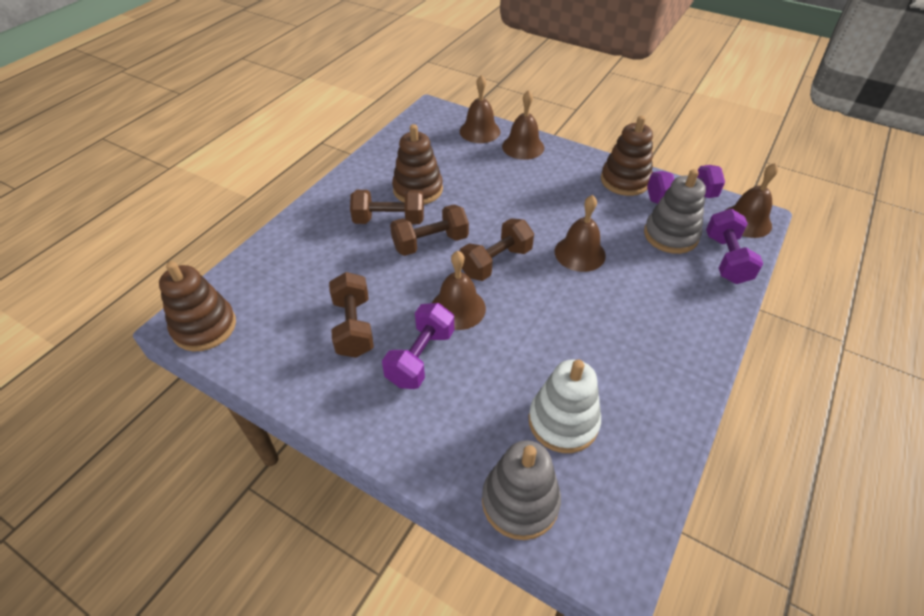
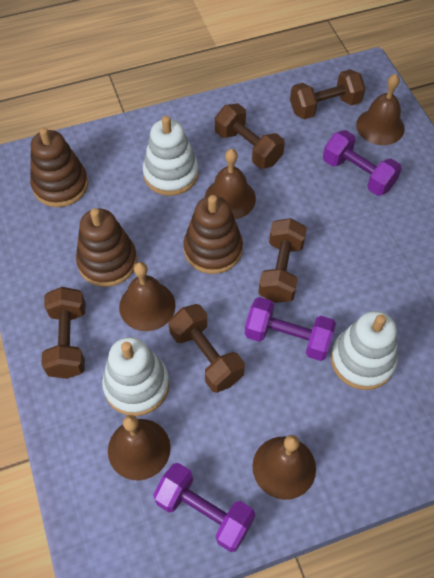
brown dumbbell: 4 -> 5
grey stacking toy: 2 -> 0
white stacking toy: 1 -> 3

